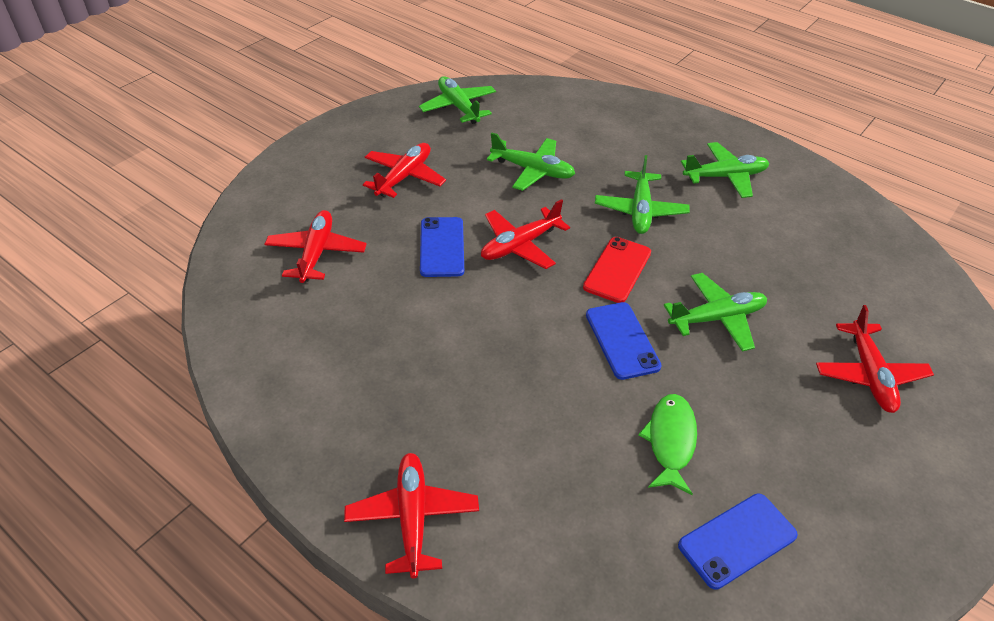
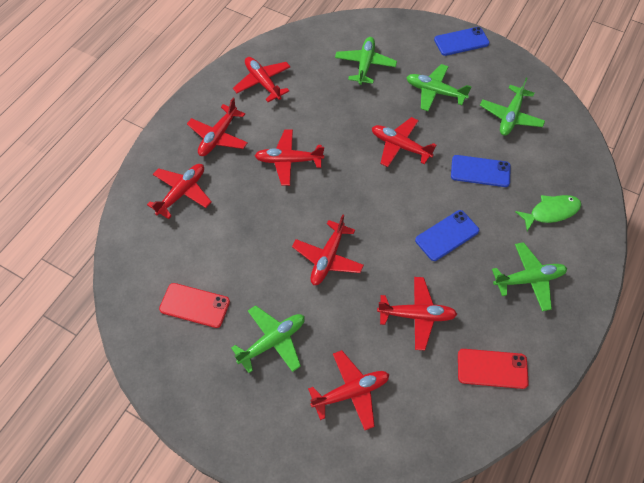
red phone: 1 -> 2
red plane: 5 -> 8

